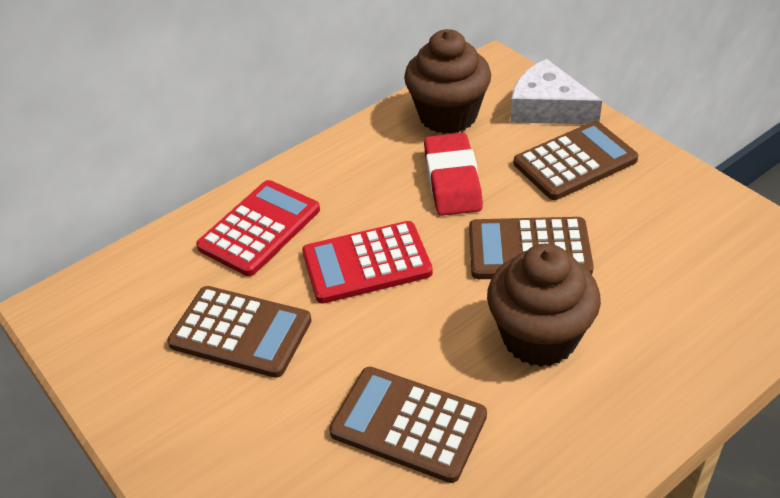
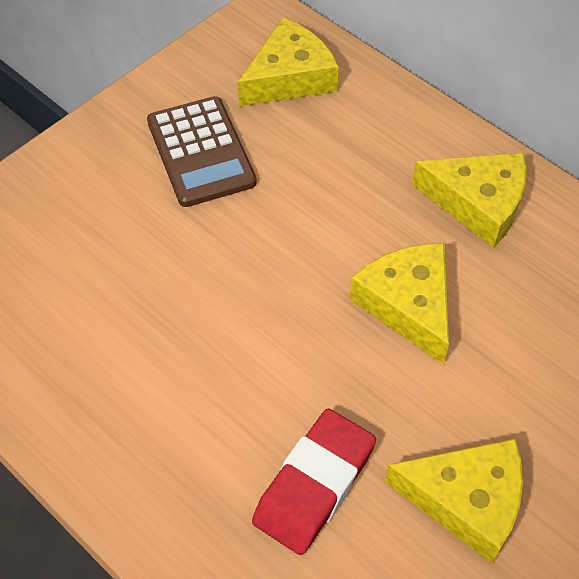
brown calculator: 4 -> 1
brown cupcake: 2 -> 0
red calculator: 2 -> 0
white cheese: 1 -> 0
yellow cheese: 0 -> 4

